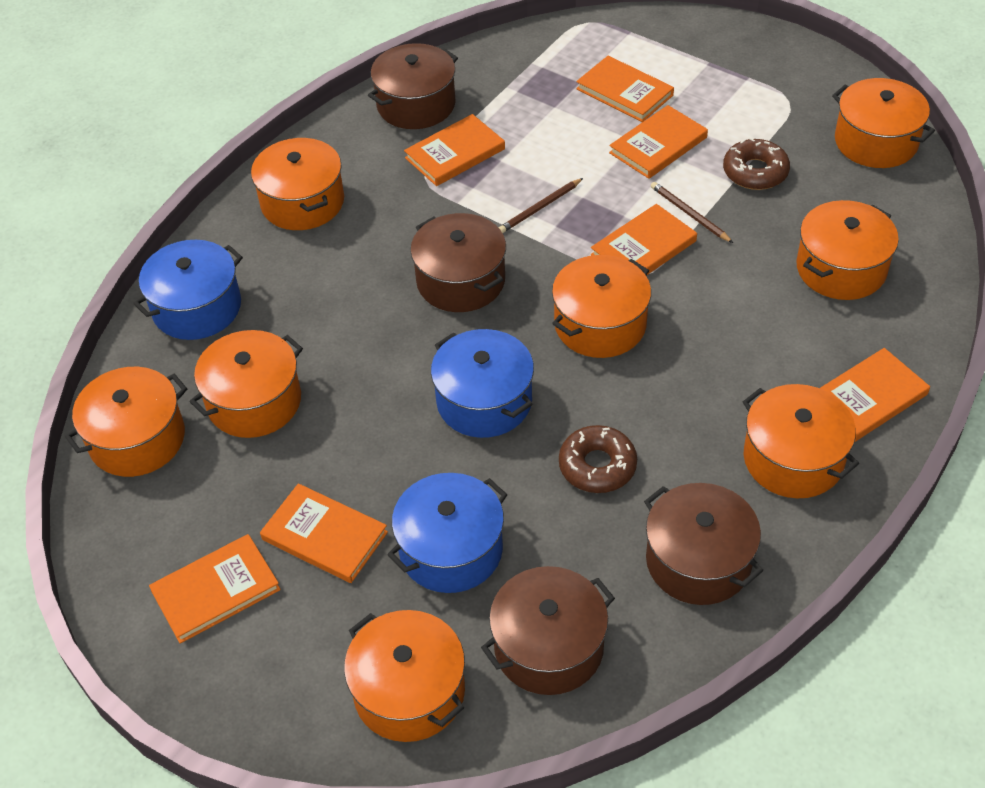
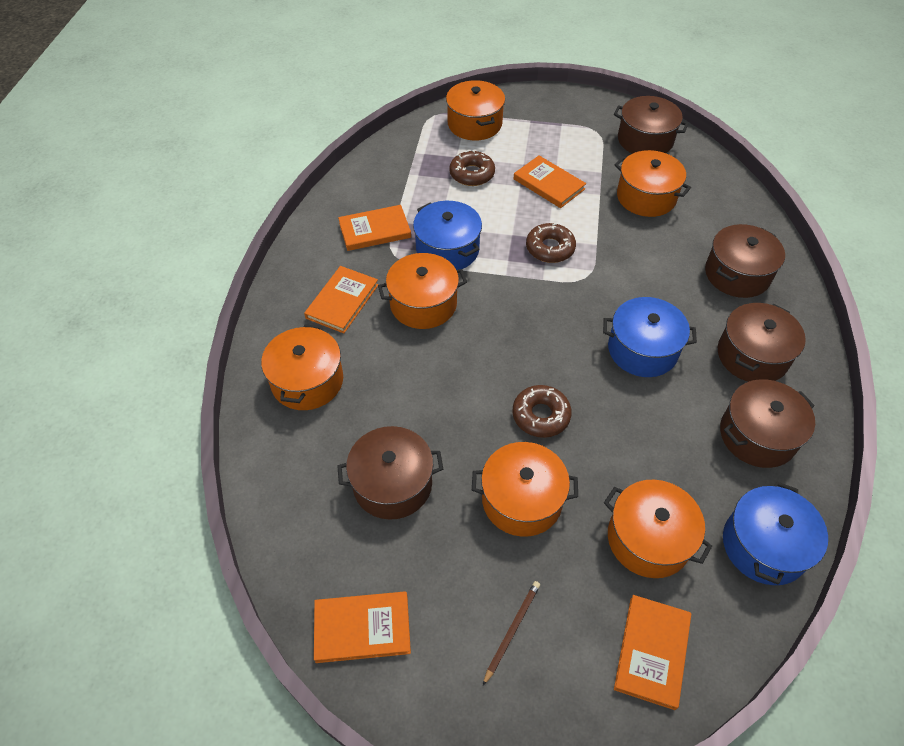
brown donut: 2 -> 3
brown pencil: 2 -> 1
brown pot: 4 -> 5
orange book: 7 -> 5
orange pot: 8 -> 6

